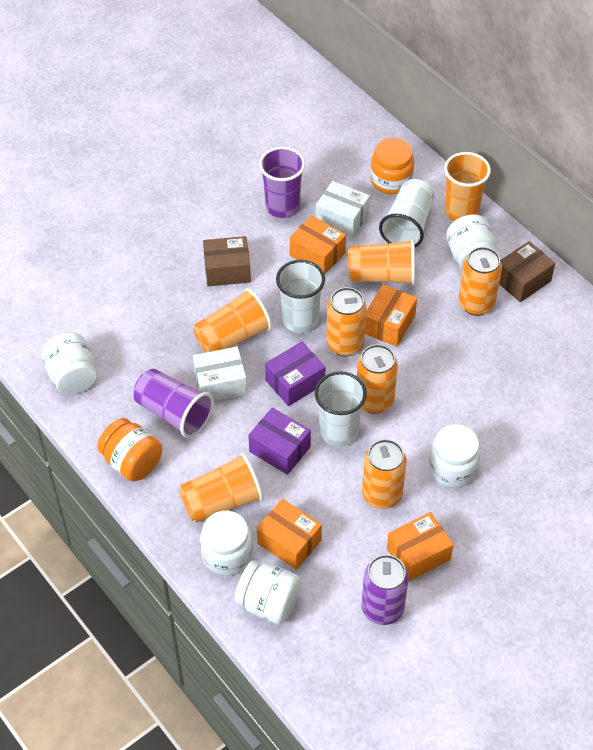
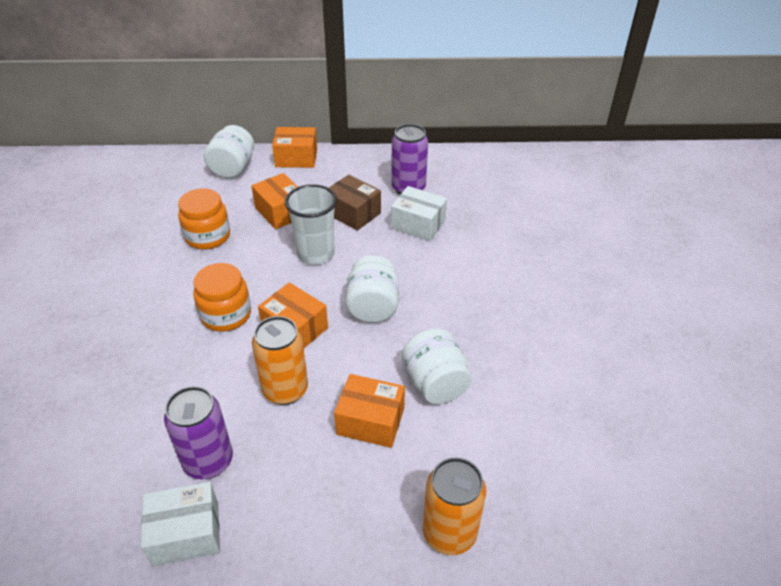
brown box: 2 -> 1
orange can: 4 -> 2
orange cup: 4 -> 0
purple box: 2 -> 0
purple can: 1 -> 2
purple cup: 2 -> 0
white cup: 3 -> 1
white jar: 5 -> 3

